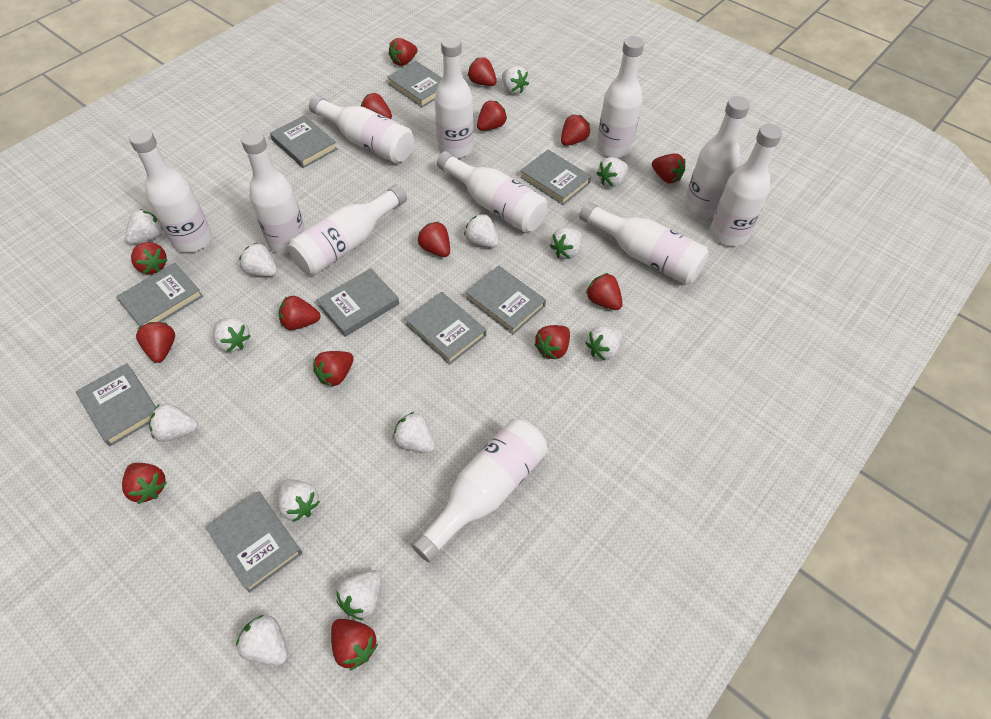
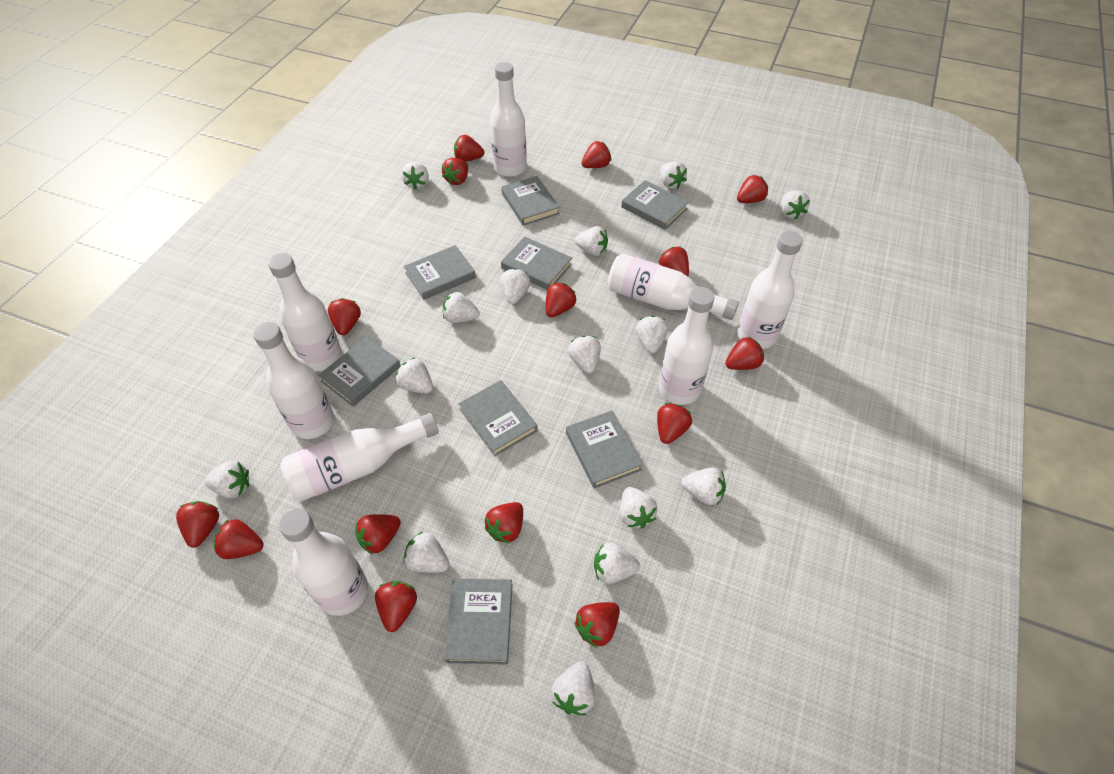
grey book: 9 -> 8
white bottle: 11 -> 8
white strawberry: 13 -> 15

